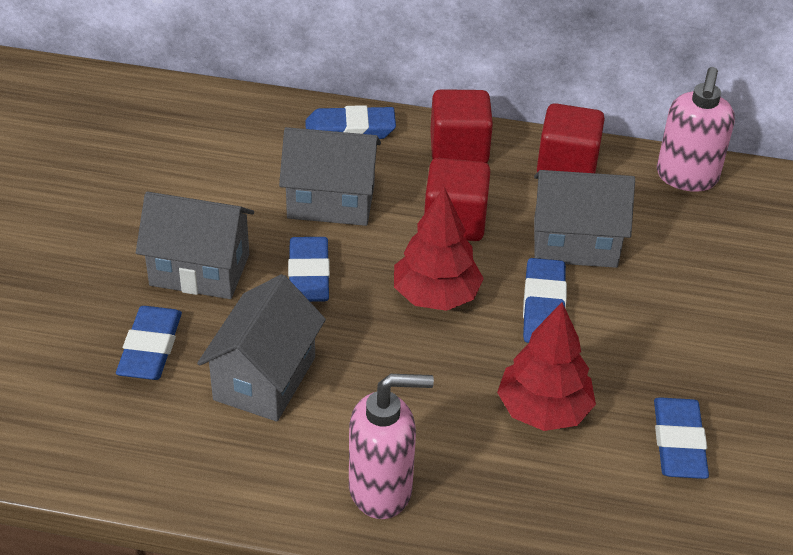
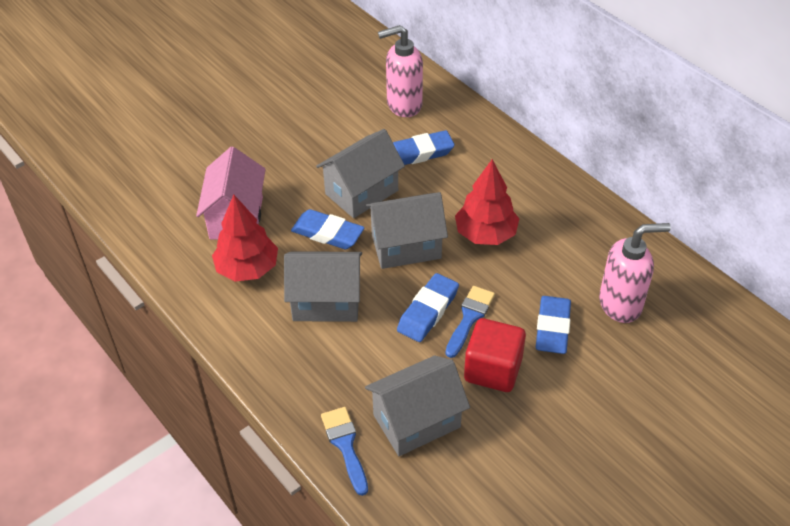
blue brush: 0 -> 2
blue eraser: 5 -> 4
pink house: 0 -> 1
red cube: 3 -> 1

